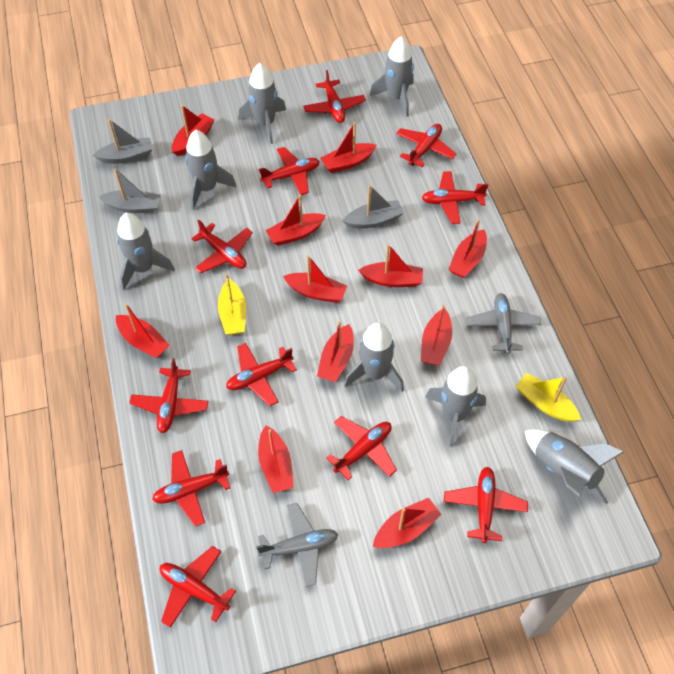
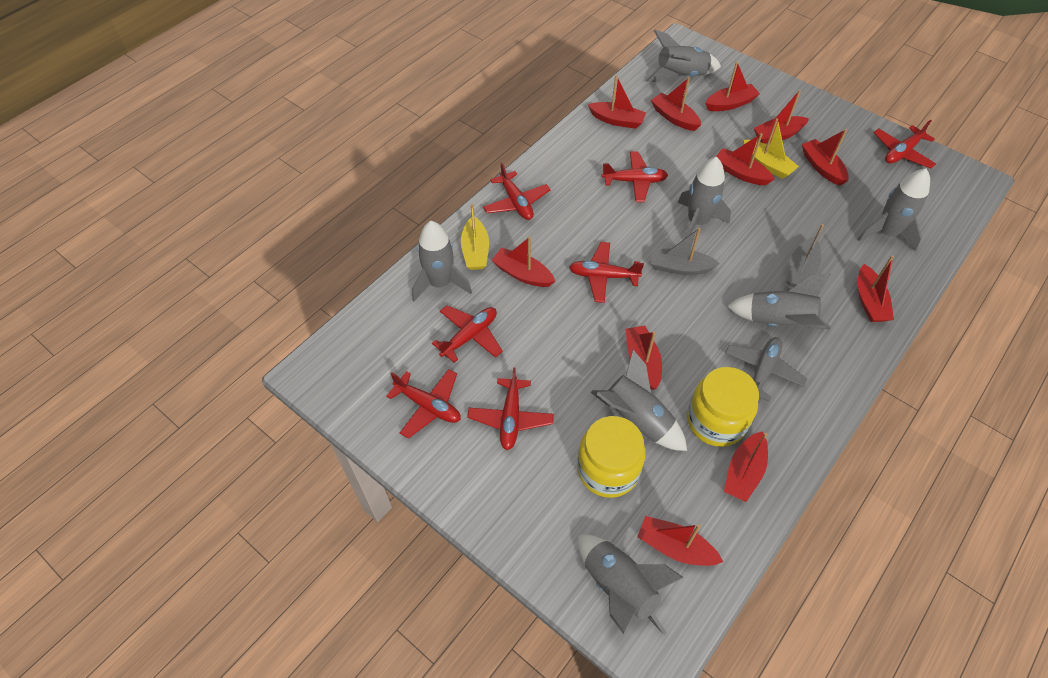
grey boat: 3 -> 2
grey plane: 2 -> 1
red plane: 11 -> 7
yellow jar: 0 -> 2

